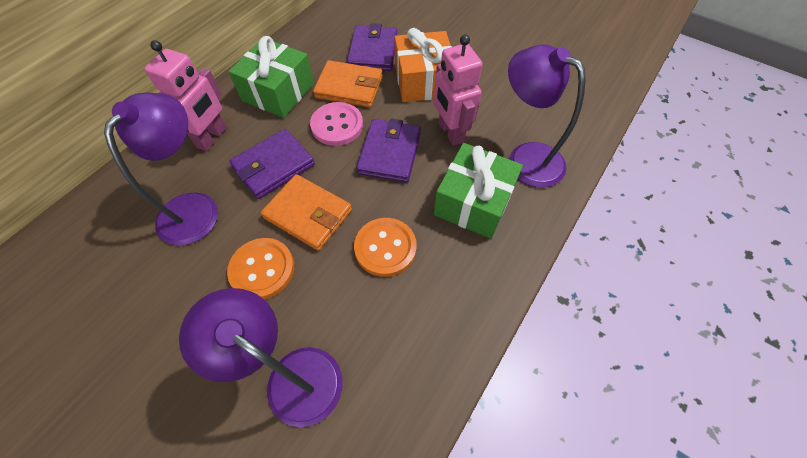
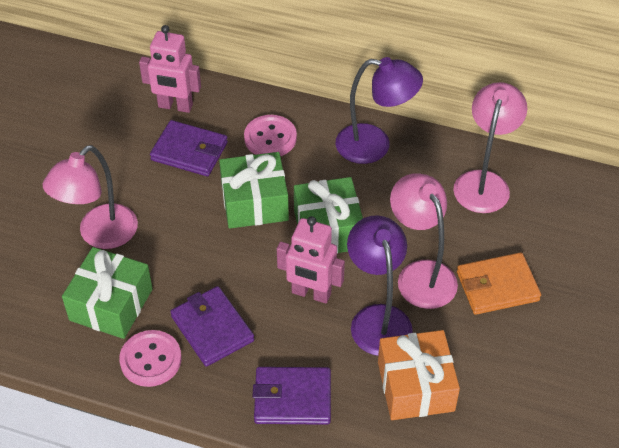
green gift: 2 -> 3
orange button: 2 -> 0
orange wallet: 2 -> 1
pink button: 1 -> 2
pink lamp: 0 -> 3
purple lamp: 3 -> 2

